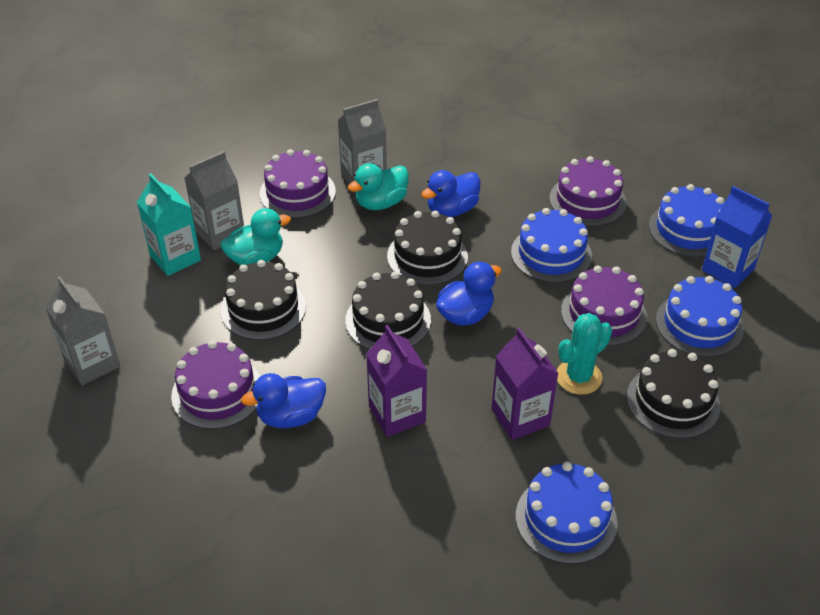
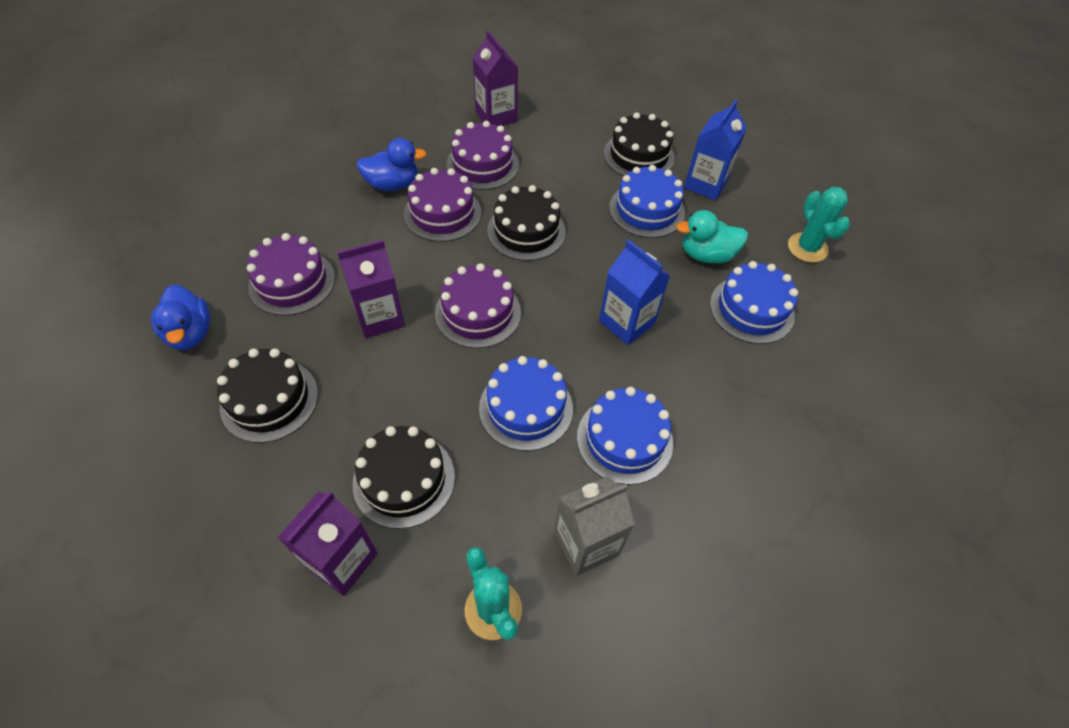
blue carton: 1 -> 2
blue duck: 3 -> 2
grey carton: 3 -> 1
purple carton: 2 -> 3
turquoise cactus: 1 -> 2
turquoise carton: 1 -> 0
turquoise duck: 2 -> 1

